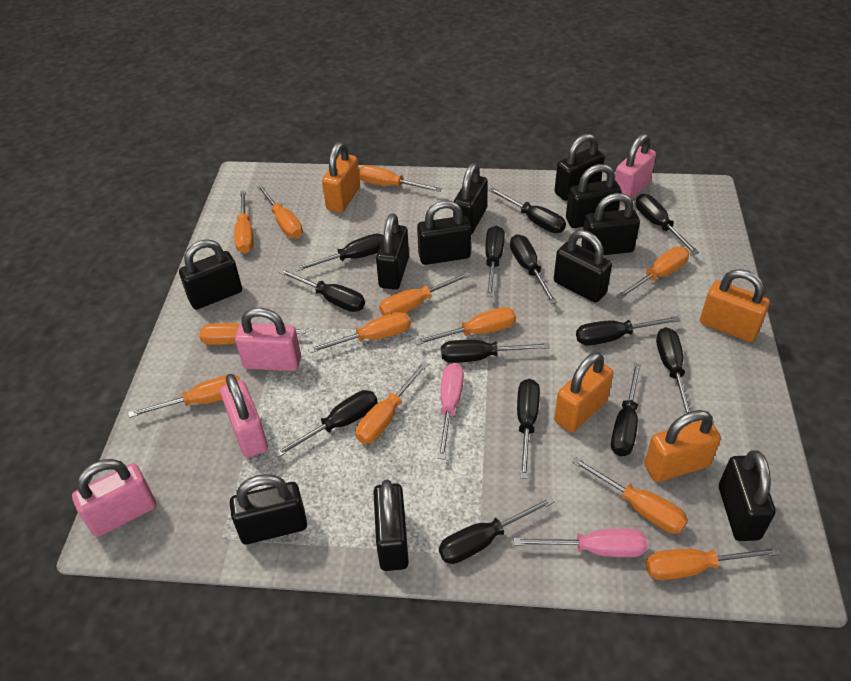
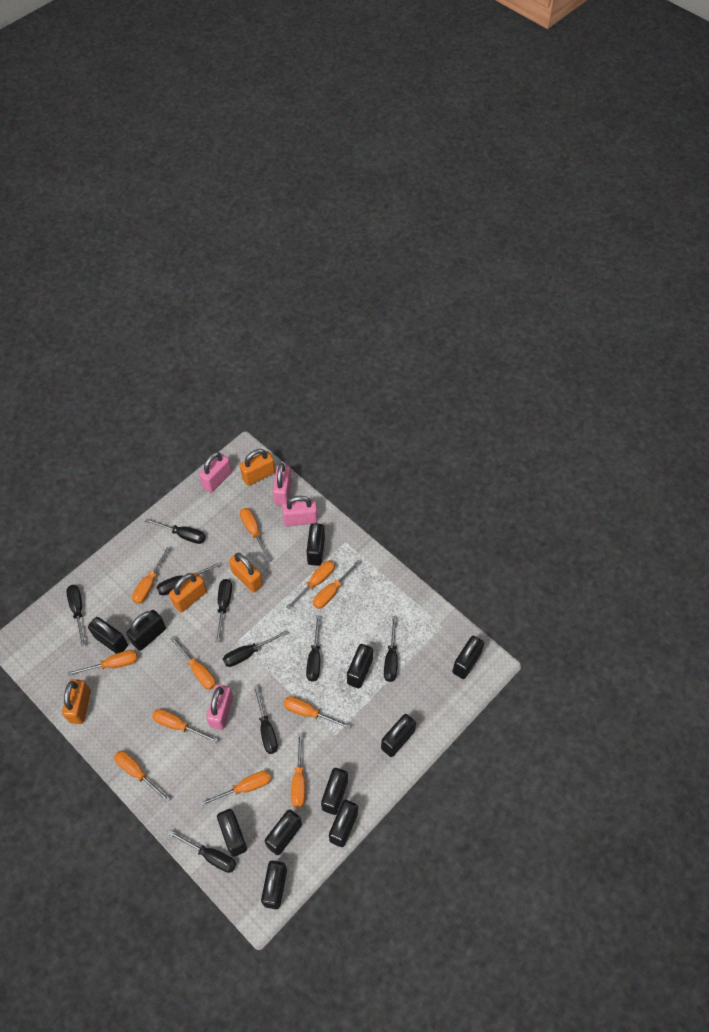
black screwdriver: 13 -> 9
orange screwdriver: 12 -> 11
pink screwdriver: 2 -> 0

